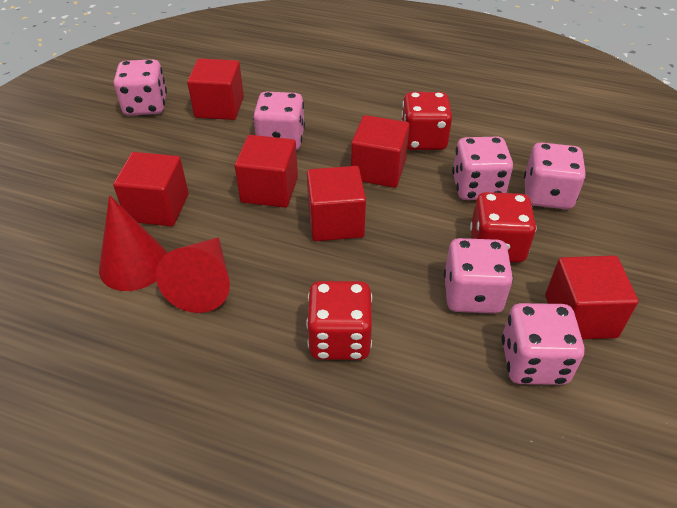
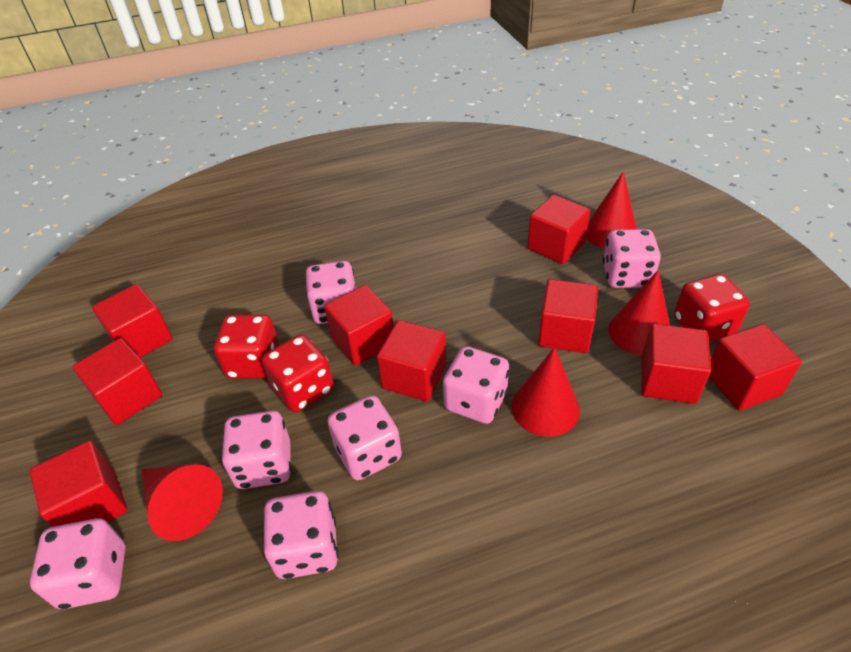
pink dice: 6 -> 7
red cone: 2 -> 4
red cube: 6 -> 9

